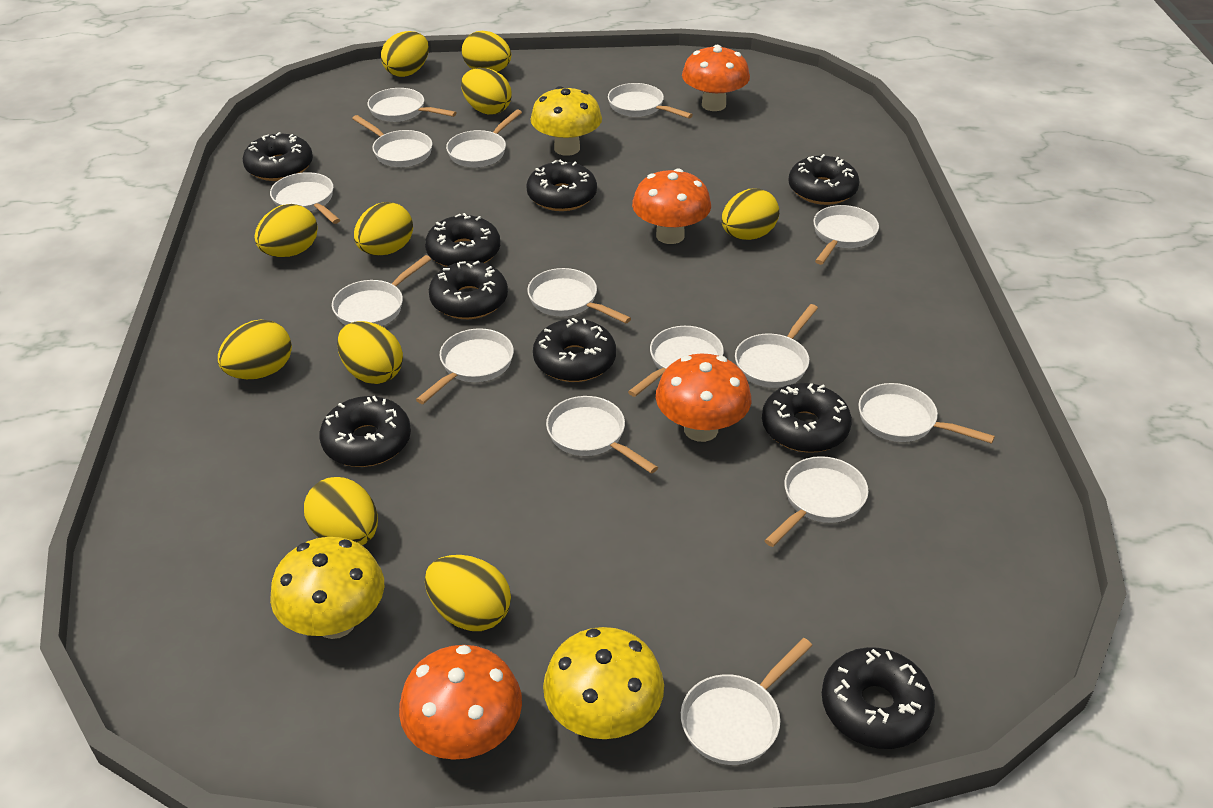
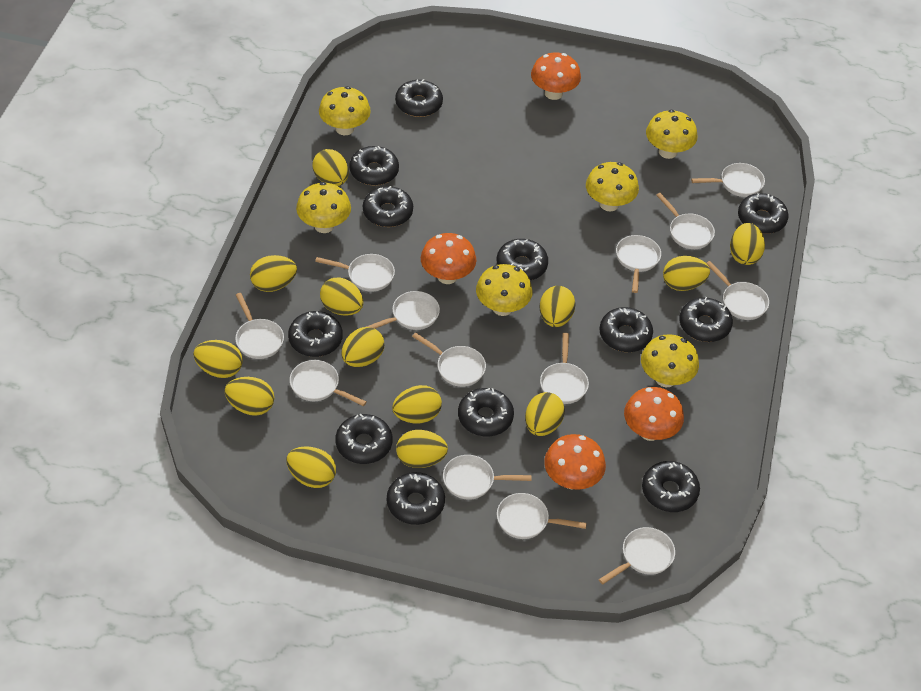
black donut: 9 -> 12
white pan: 15 -> 13
yellow egg: 10 -> 13
yellow mushroom: 3 -> 6

